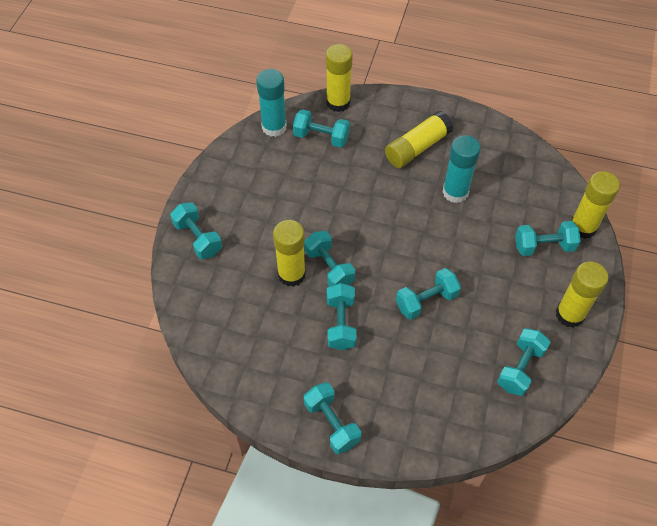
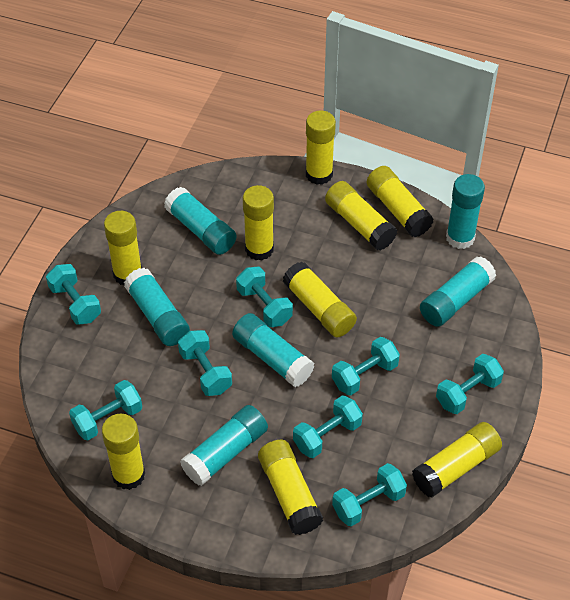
turquoise glue stick: 2 -> 6
yellow glue stick: 5 -> 9

